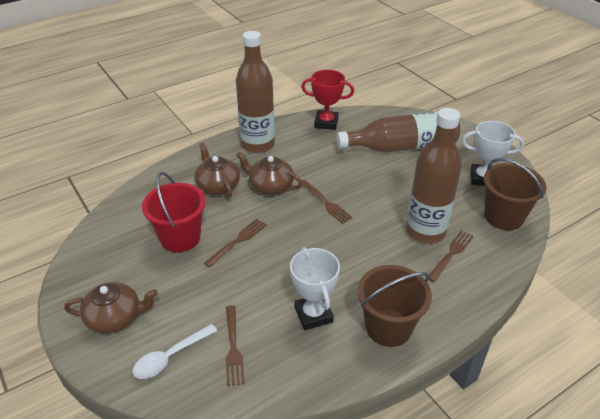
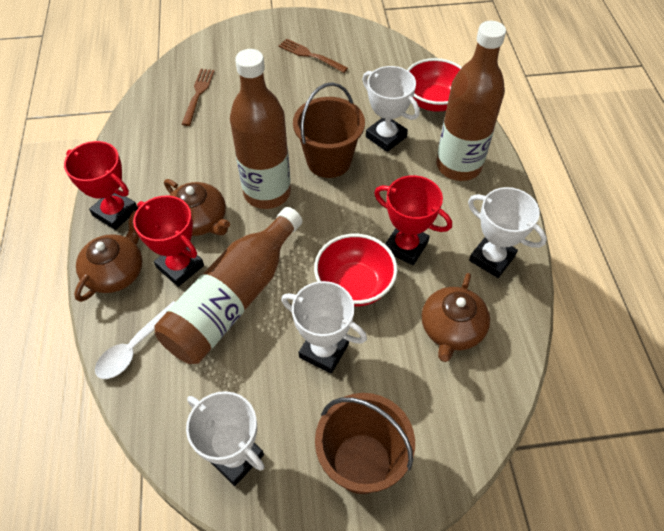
brown fork: 4 -> 2
red bowl: 0 -> 2
red bucket: 1 -> 0
red trophy: 1 -> 3
white trophy: 2 -> 4

